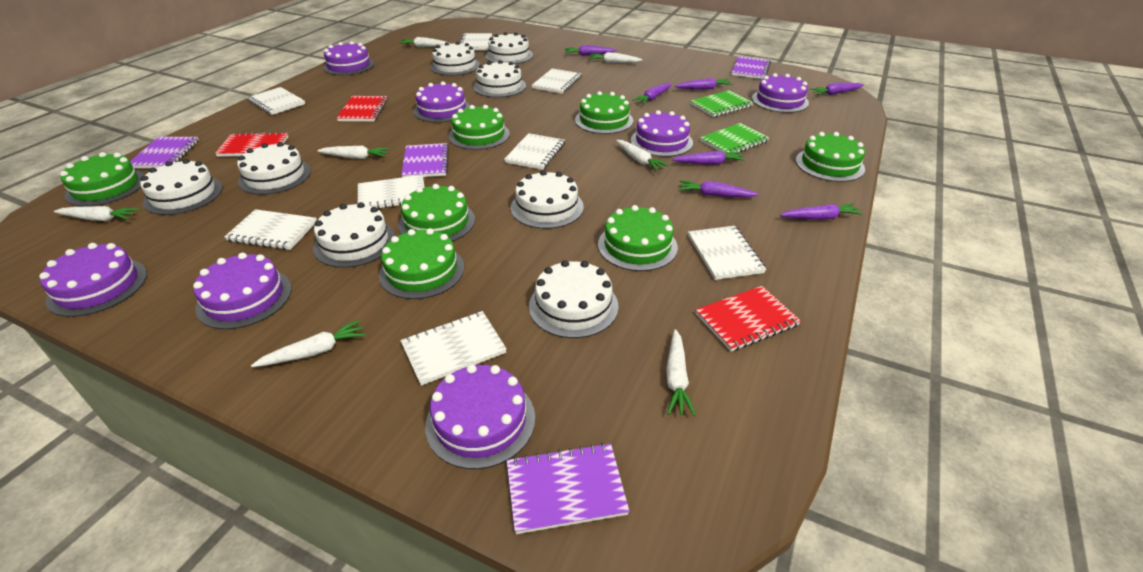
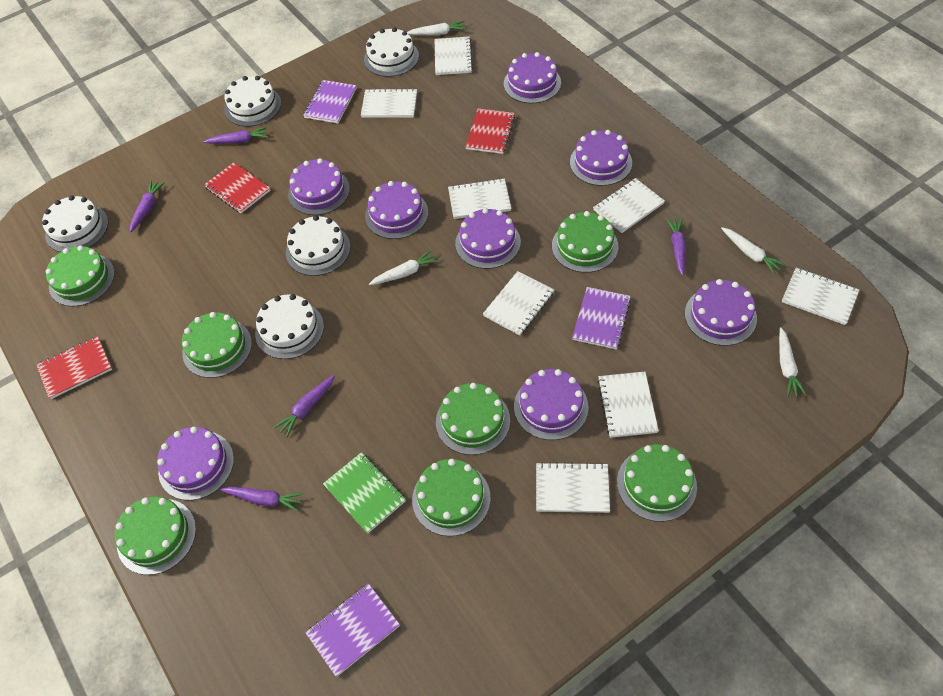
green notebook: 2 -> 1
purple cake: 7 -> 8
purple carrot: 7 -> 5
purple notebook: 4 -> 3
white cake: 8 -> 5
white carrot: 7 -> 4

